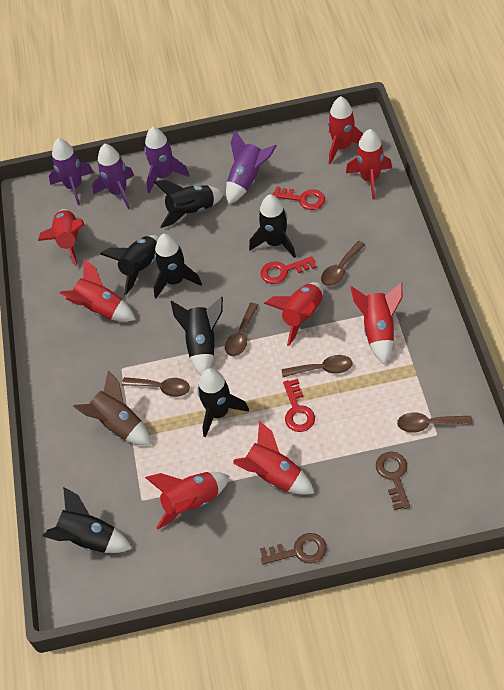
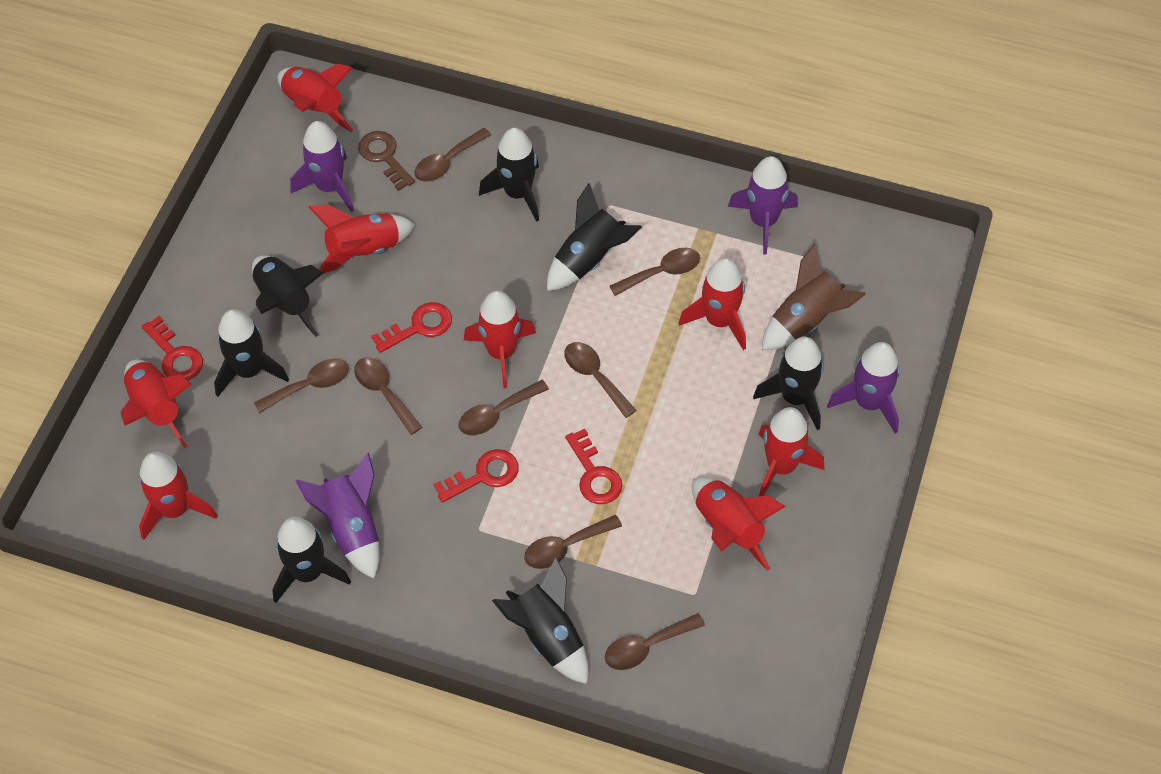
brown key: 2 -> 1
brown spoon: 5 -> 8
red key: 3 -> 4

